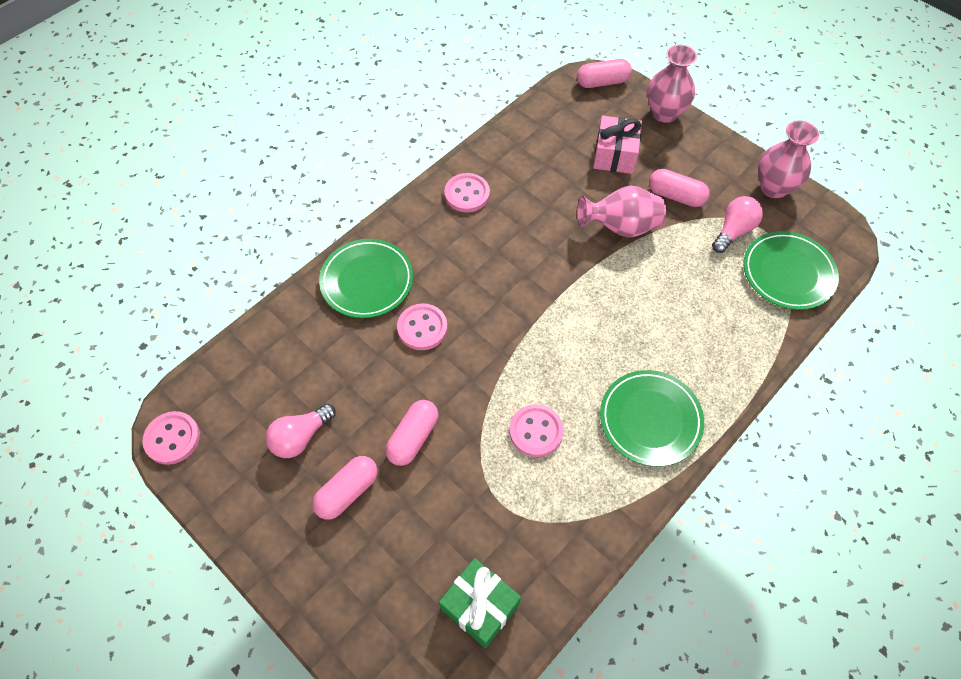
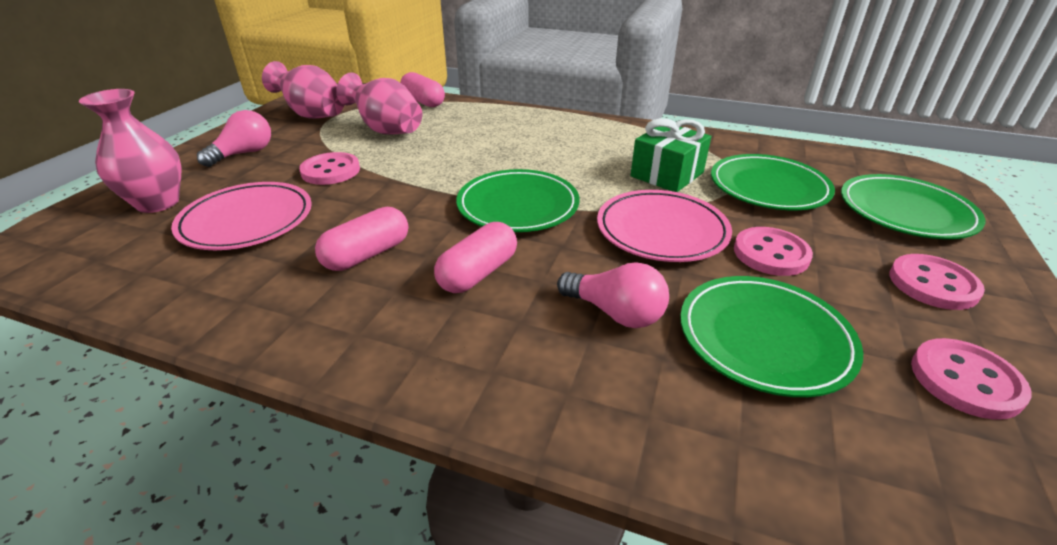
green plate: 3 -> 4
pink capsule: 4 -> 3
pink gift: 1 -> 0
pink plate: 0 -> 2

